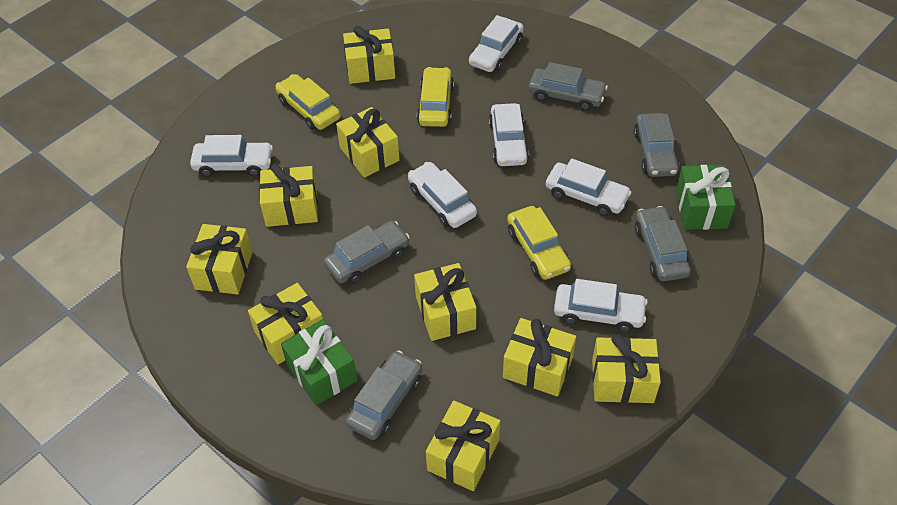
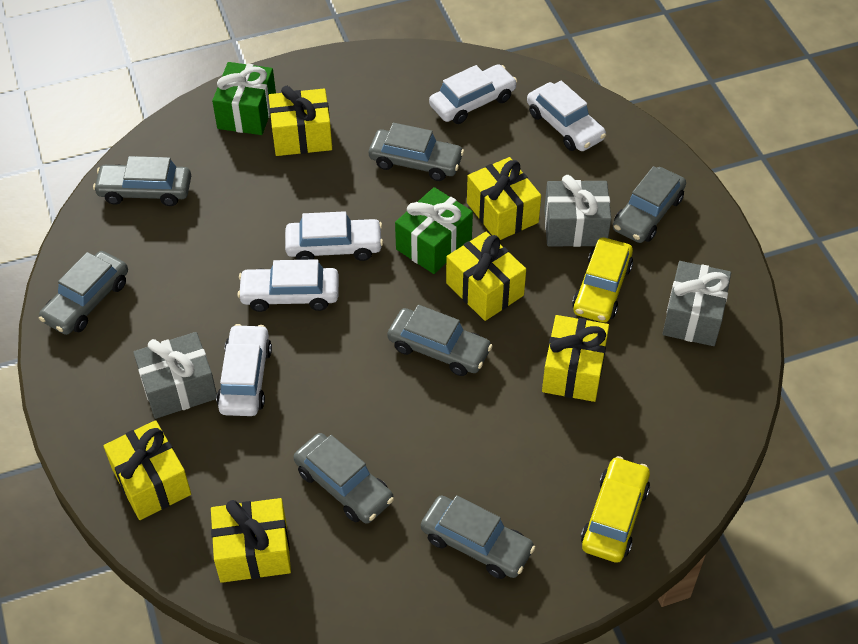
grey car: 5 -> 7
grey gift: 0 -> 3
white car: 6 -> 5
yellow car: 3 -> 2
yellow gift: 9 -> 6

